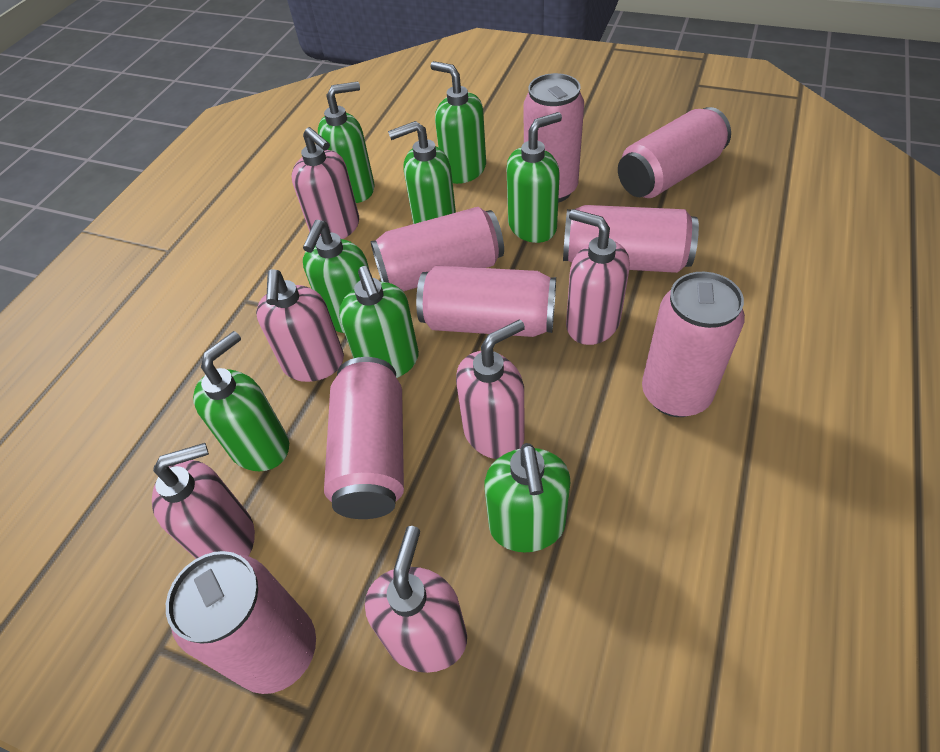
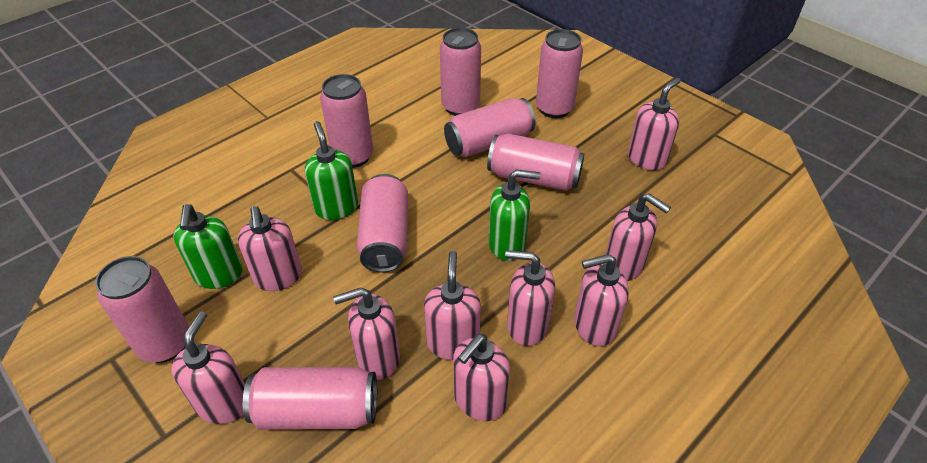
green soap dispenser: 8 -> 3
pink soap dispenser: 6 -> 9

